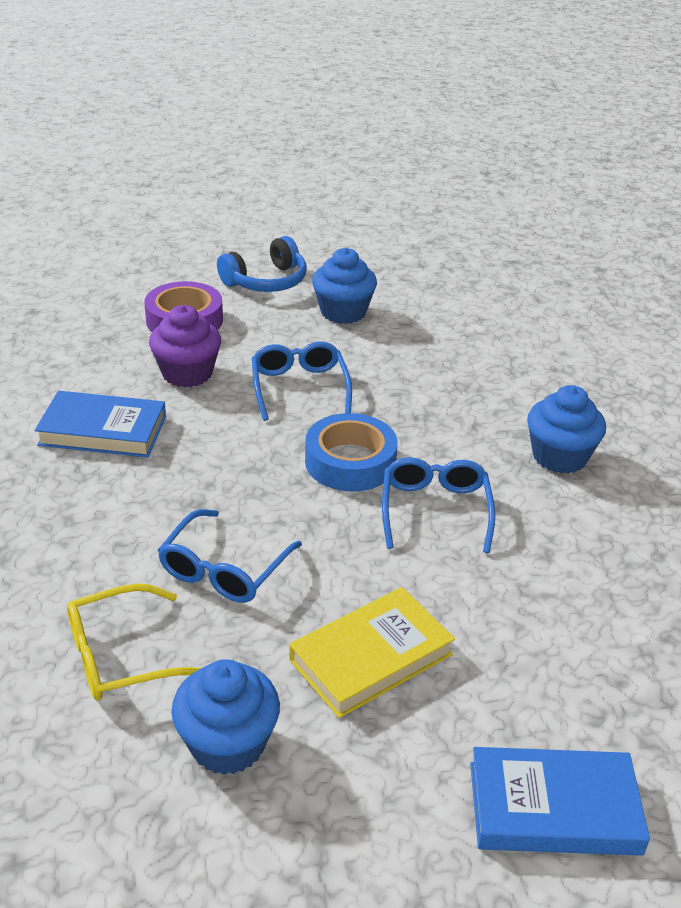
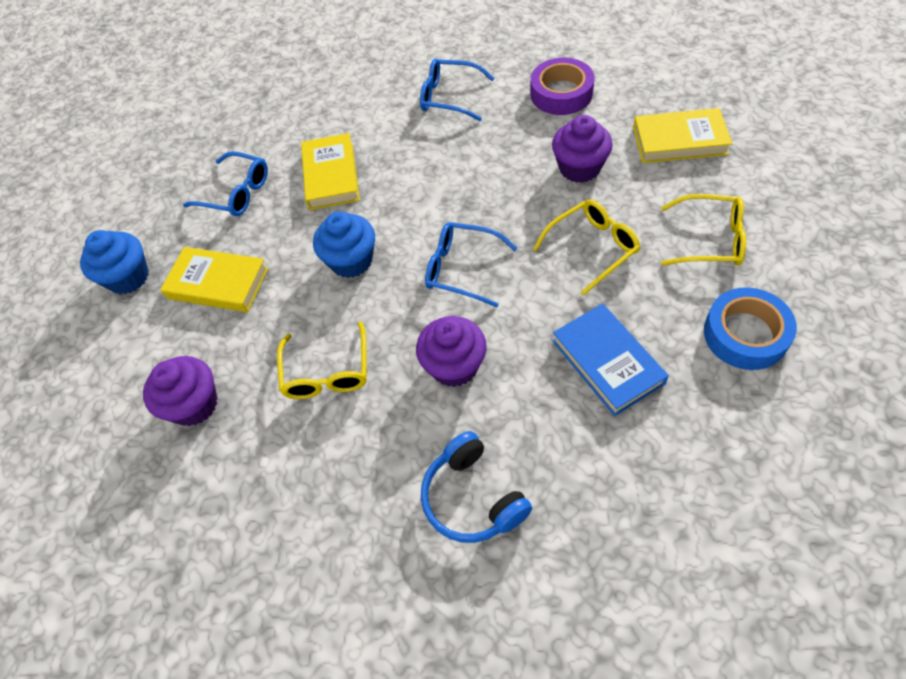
blue book: 2 -> 1
blue cupcake: 3 -> 2
purple cupcake: 1 -> 3
yellow book: 1 -> 3
yellow glasses: 1 -> 3

